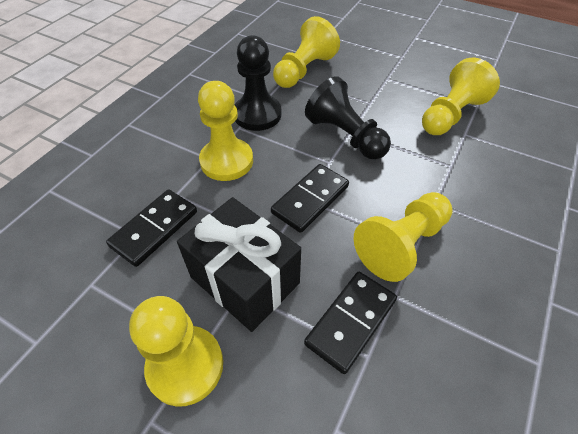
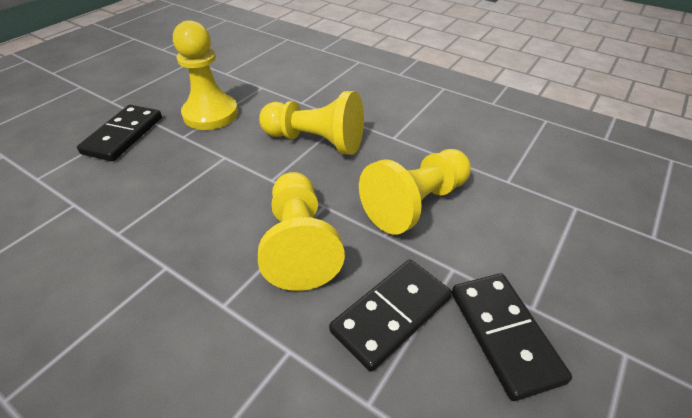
black gift: 1 -> 0
black pawn: 2 -> 0
yellow pawn: 5 -> 4

